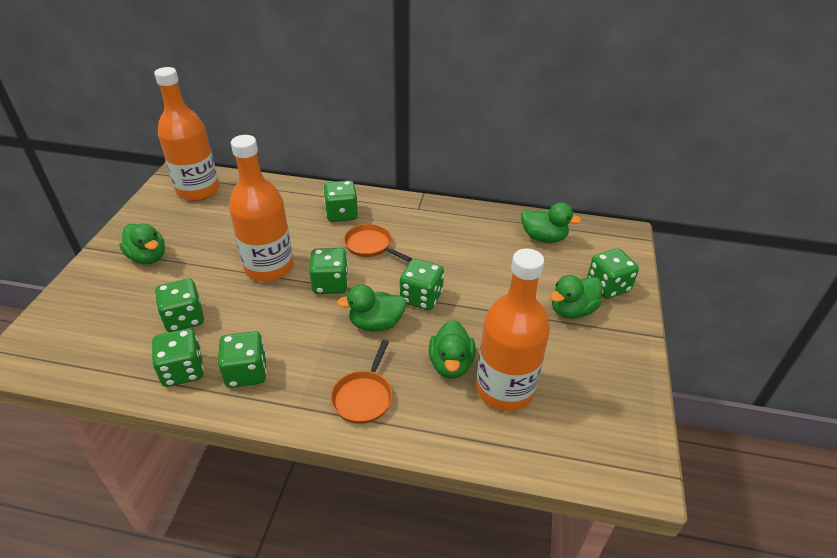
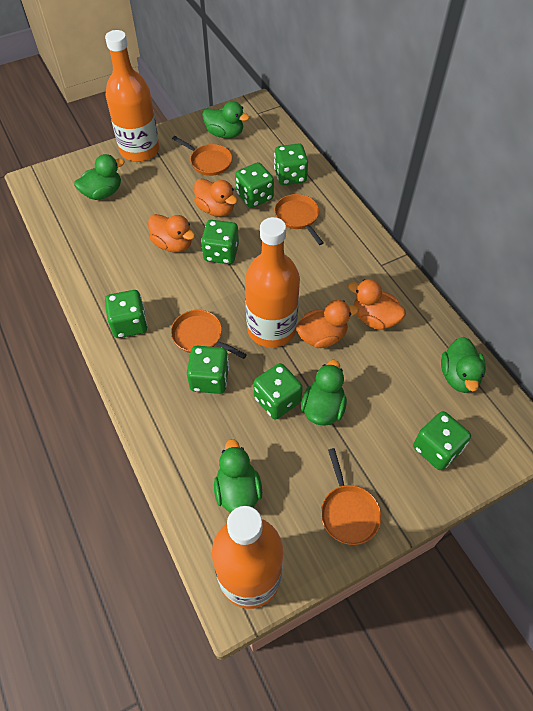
orange duck: 0 -> 4
orange pan: 2 -> 4

